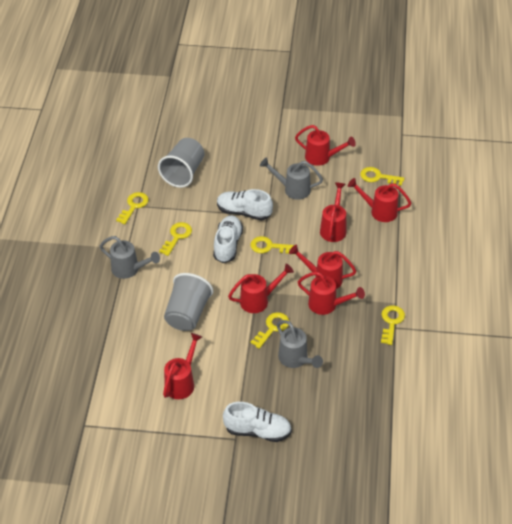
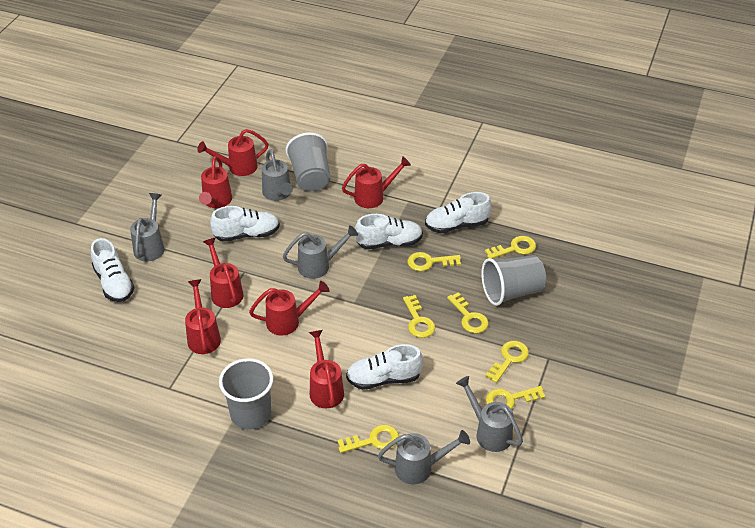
grey cup: 2 -> 3
grey watering can: 3 -> 5
white shoe: 3 -> 5
yellow key: 6 -> 7

